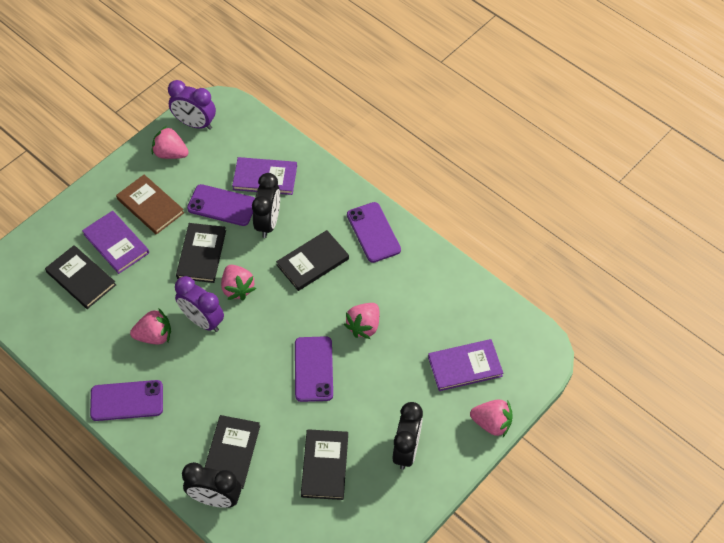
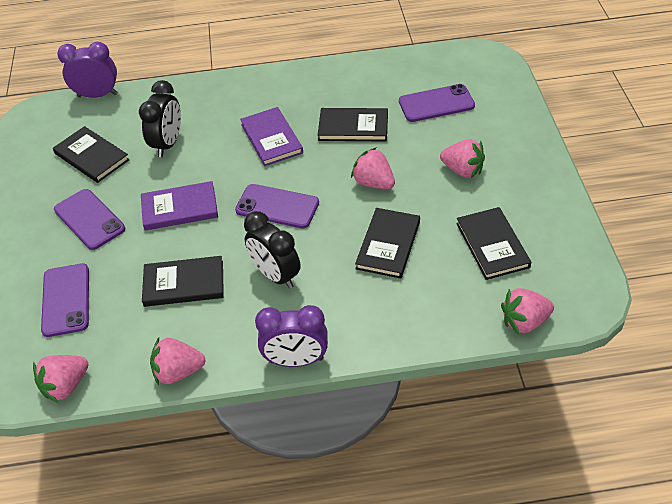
black clock: 3 -> 2
brown book: 1 -> 0
purple book: 3 -> 2

